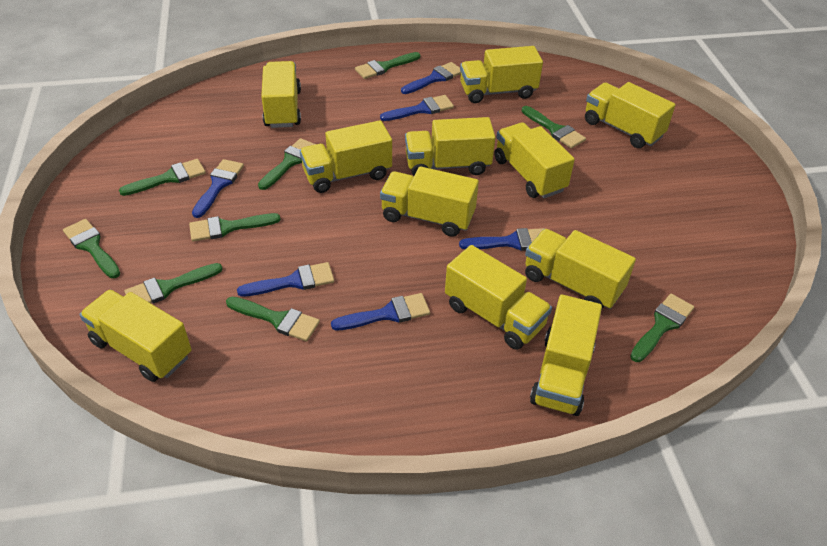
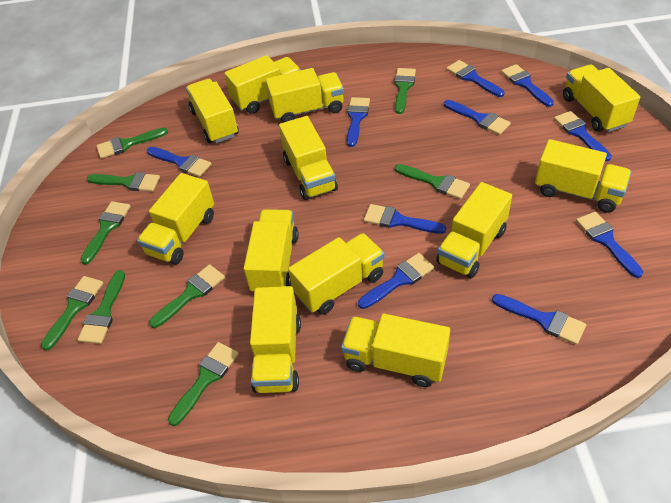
blue brush: 6 -> 10
yellow truck: 11 -> 12

